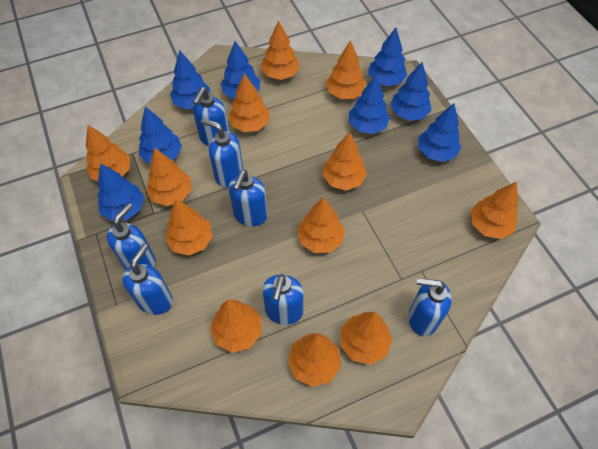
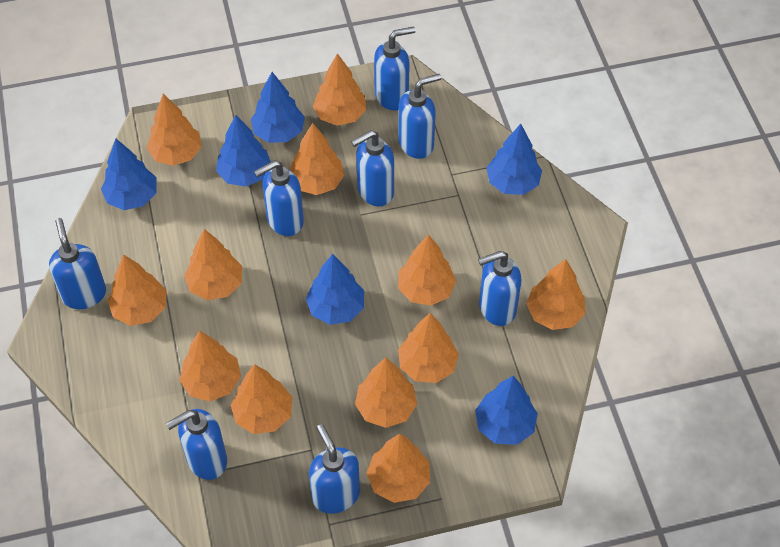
blue soap dispenser: 7 -> 8
blue tree: 8 -> 6

